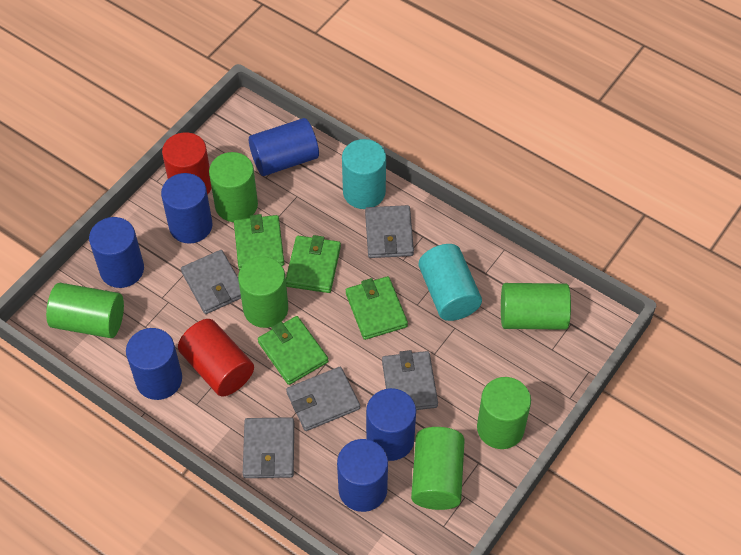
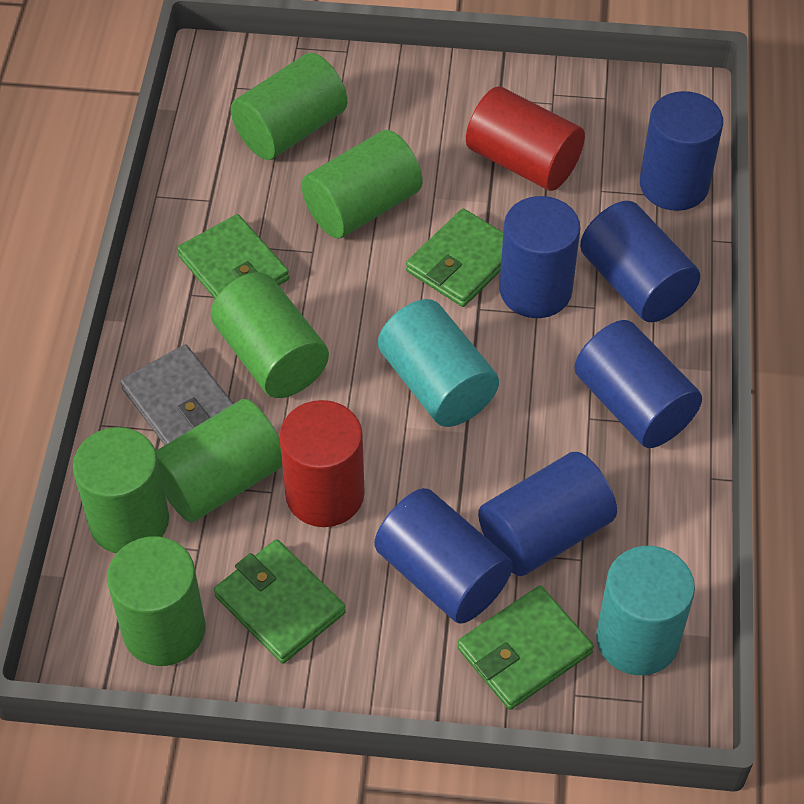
grey wallet: 5 -> 1

